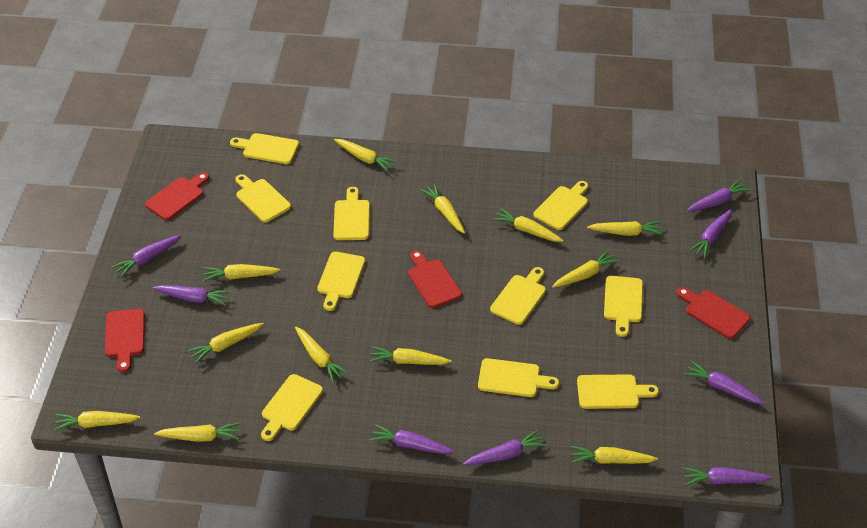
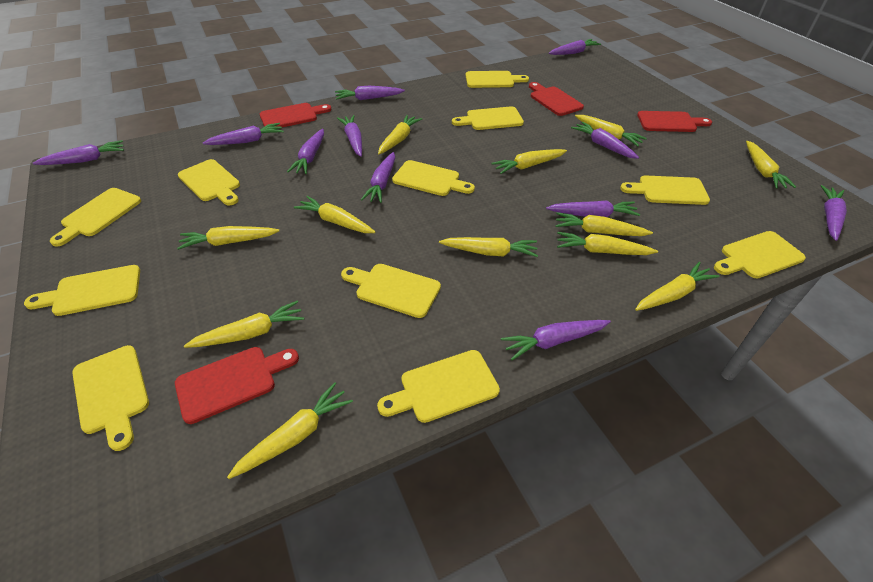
purple carrot: 8 -> 11
yellow cutting board: 10 -> 11

